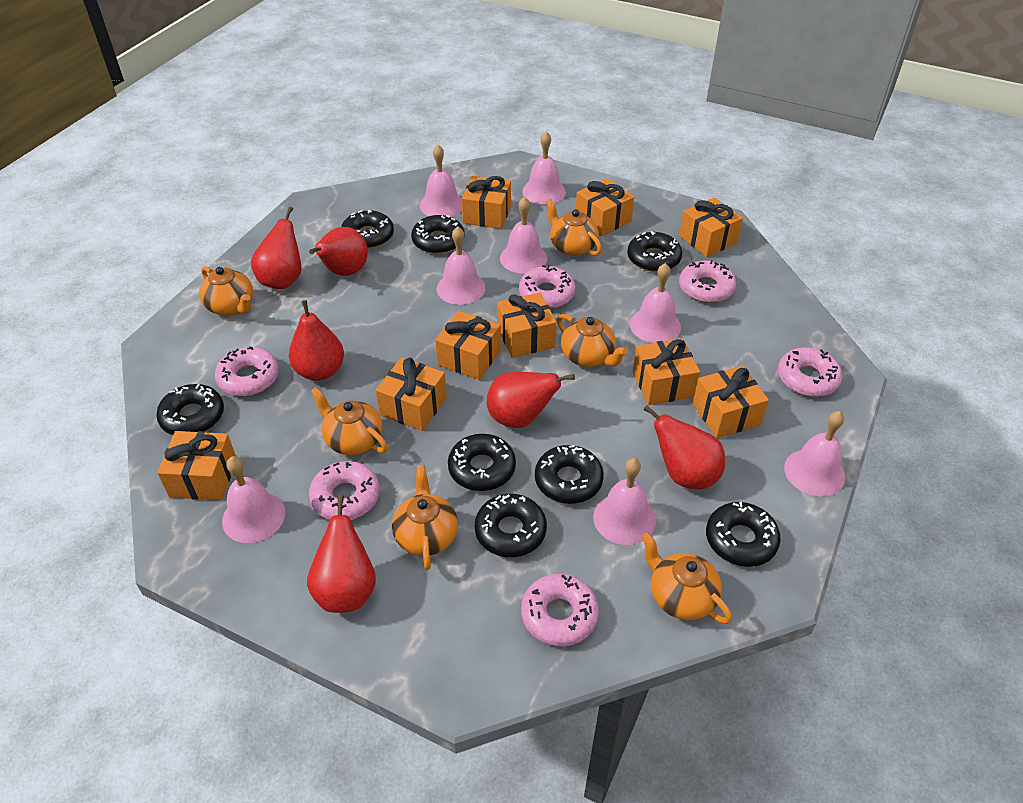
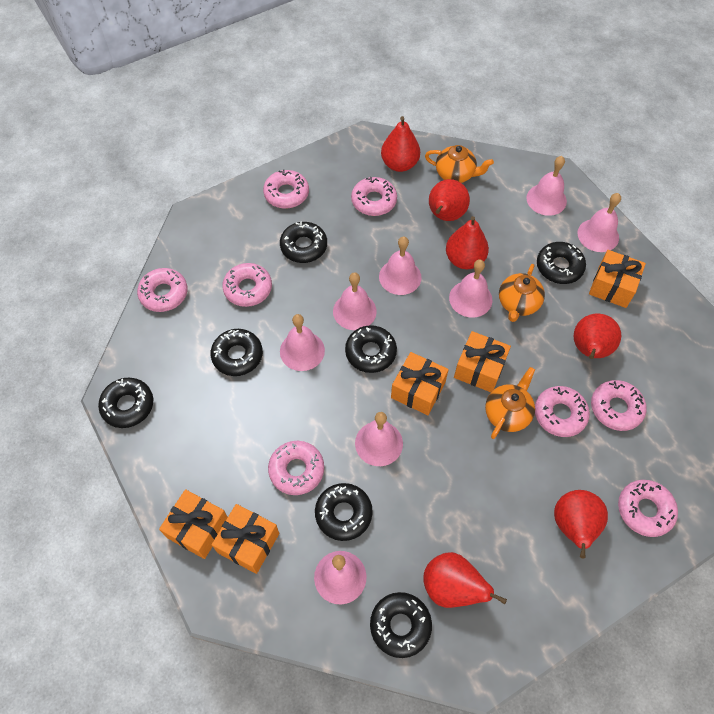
black donut: 8 -> 7
orange gift: 9 -> 5
orange teapot: 6 -> 3
pink donut: 6 -> 8

